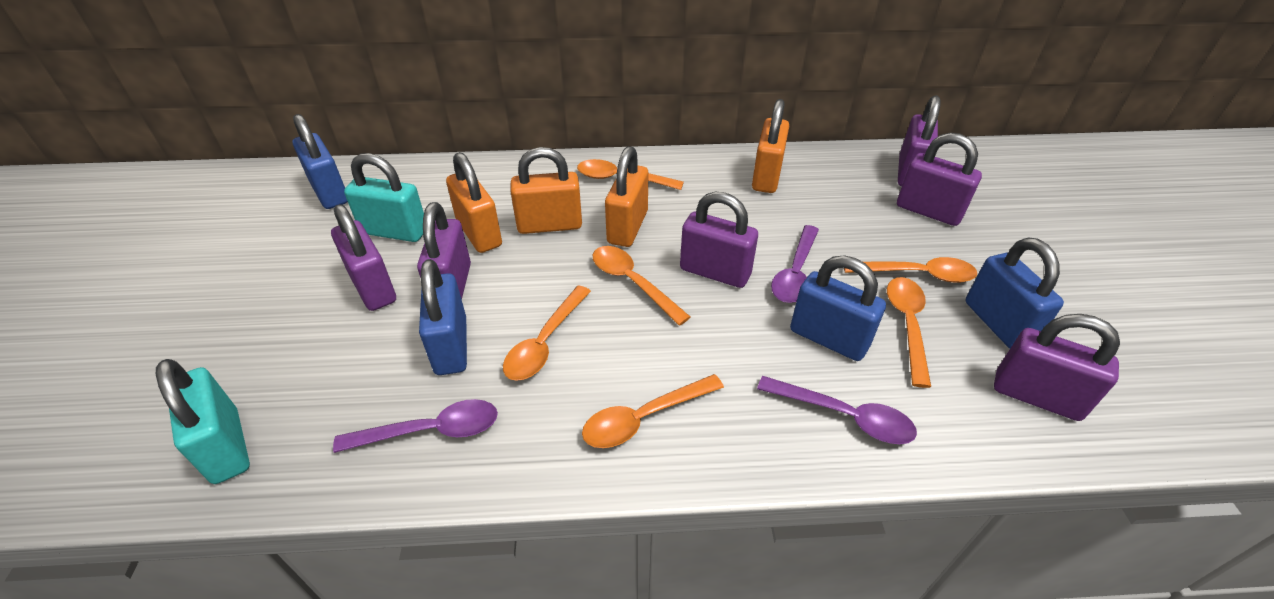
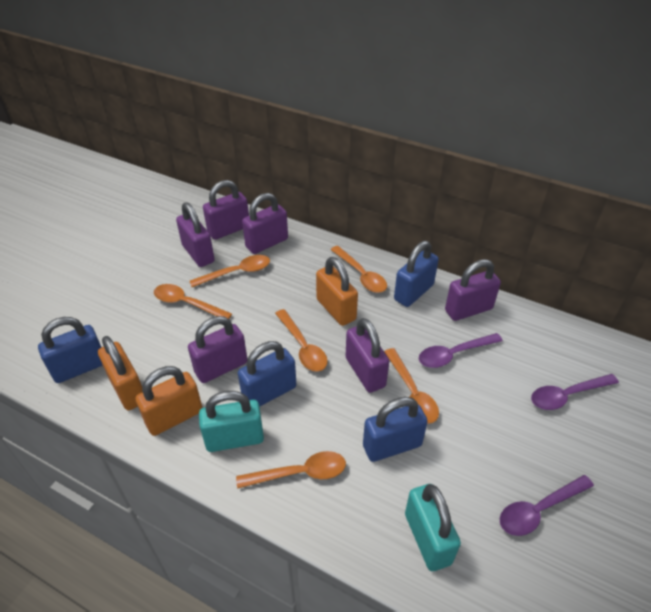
orange padlock: 4 -> 3

